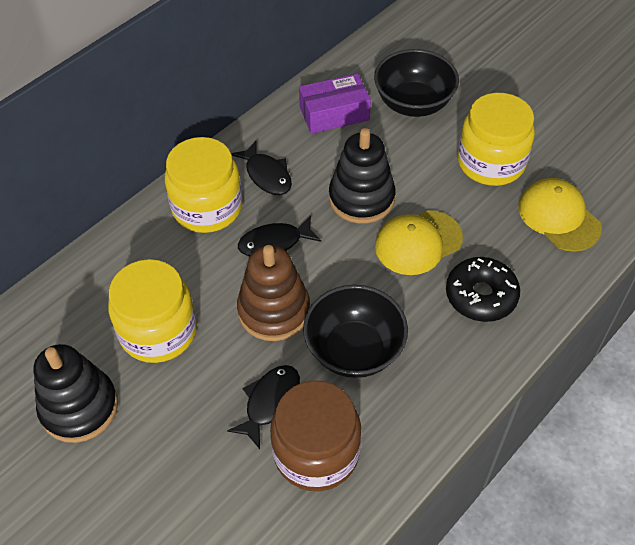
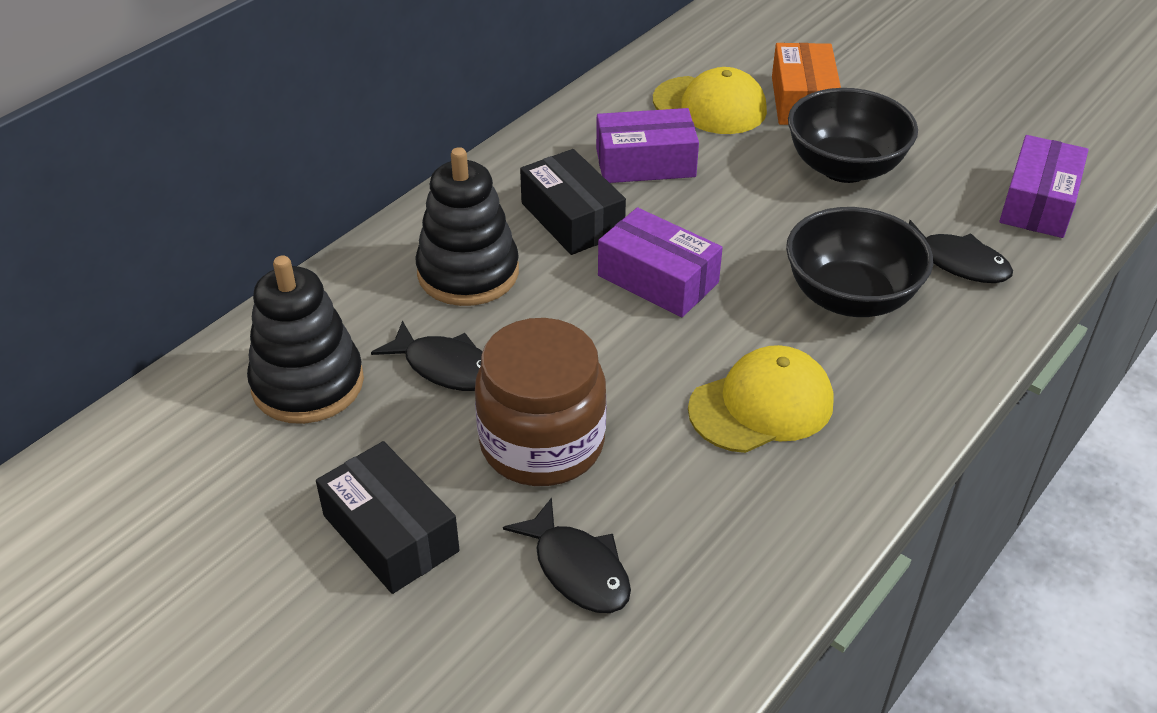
black box: 0 -> 2
black donut: 1 -> 0
brown stacking toy: 1 -> 0
orange box: 0 -> 1
purple box: 1 -> 3
yellow jar: 3 -> 0

